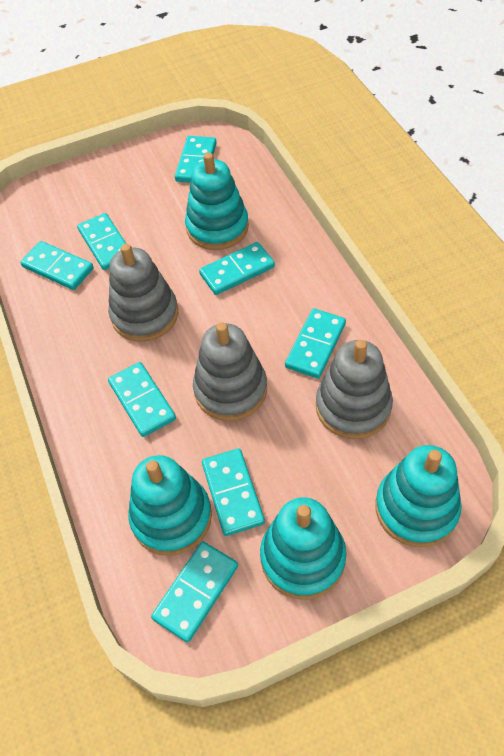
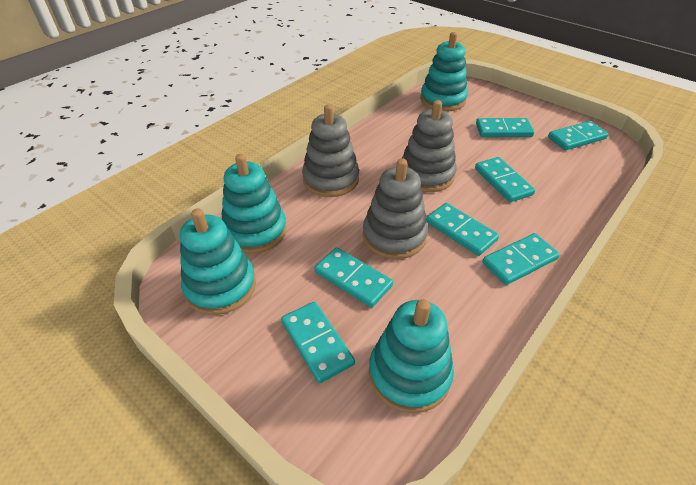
turquoise domino: 8 -> 7

